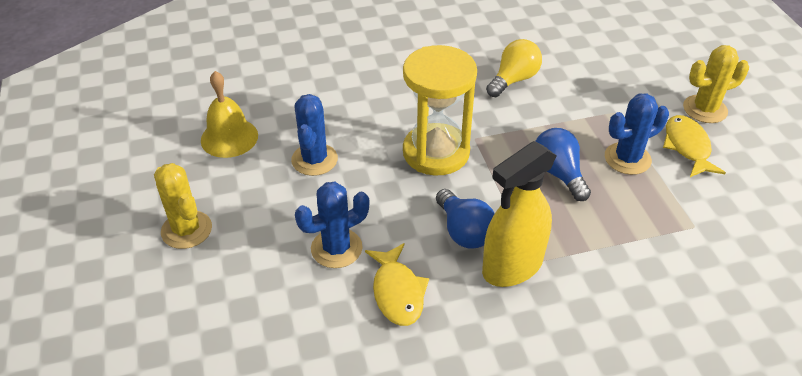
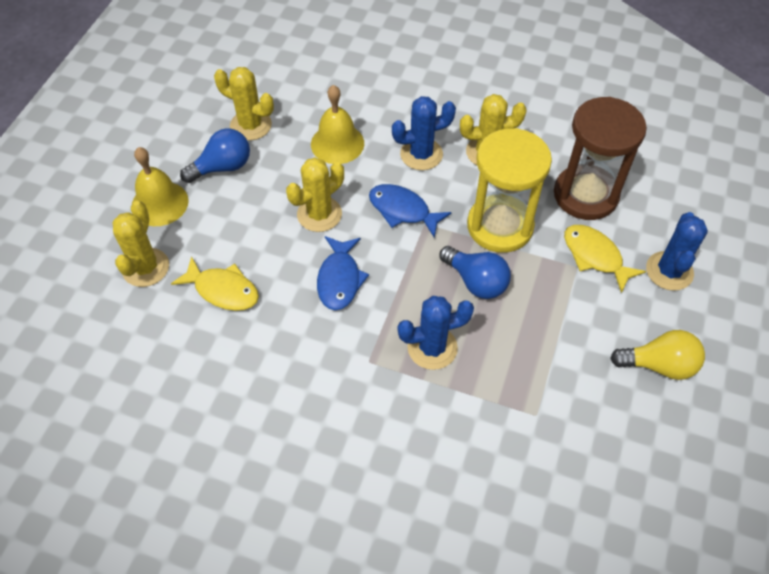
blue fish: 0 -> 2
brown hourglass: 0 -> 1
yellow bell: 1 -> 2
yellow cactus: 2 -> 4
yellow spray bottle: 1 -> 0

